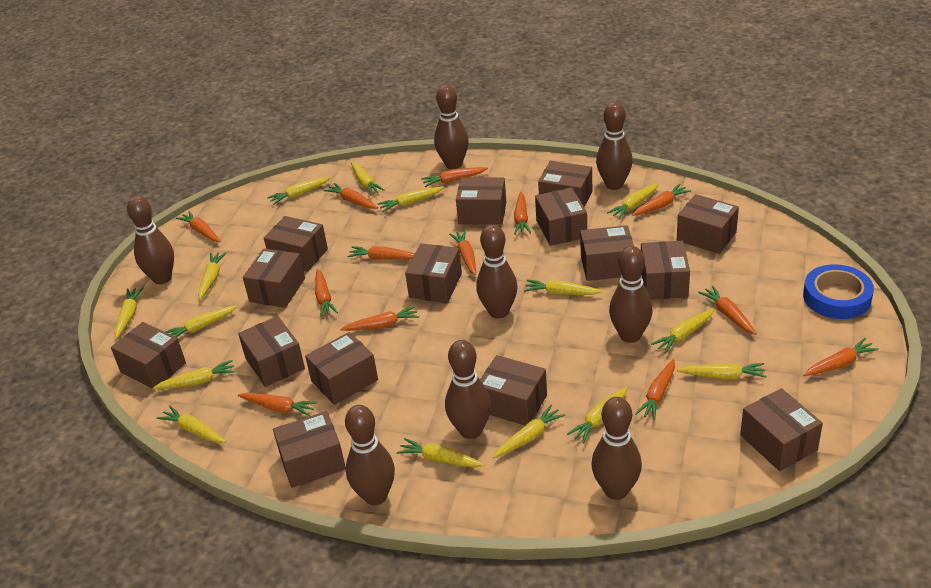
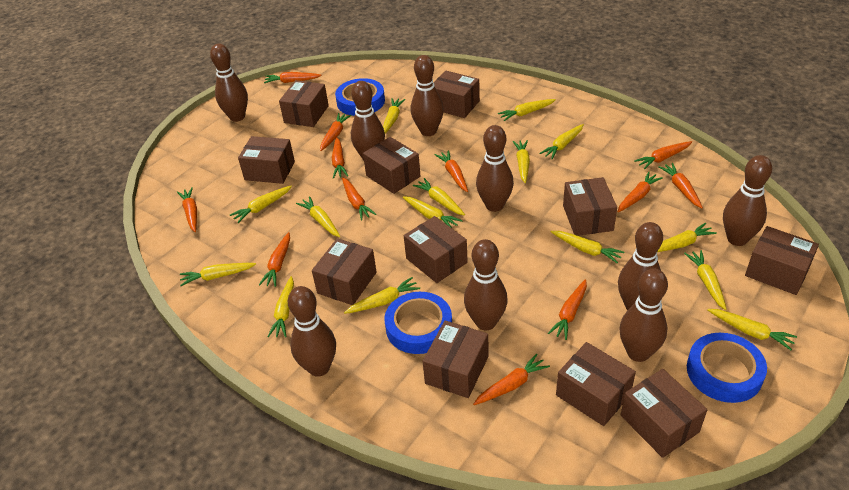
blue tape: 1 -> 3
brown bowling pin: 8 -> 9
brown box: 15 -> 11
orange carrot: 13 -> 12

